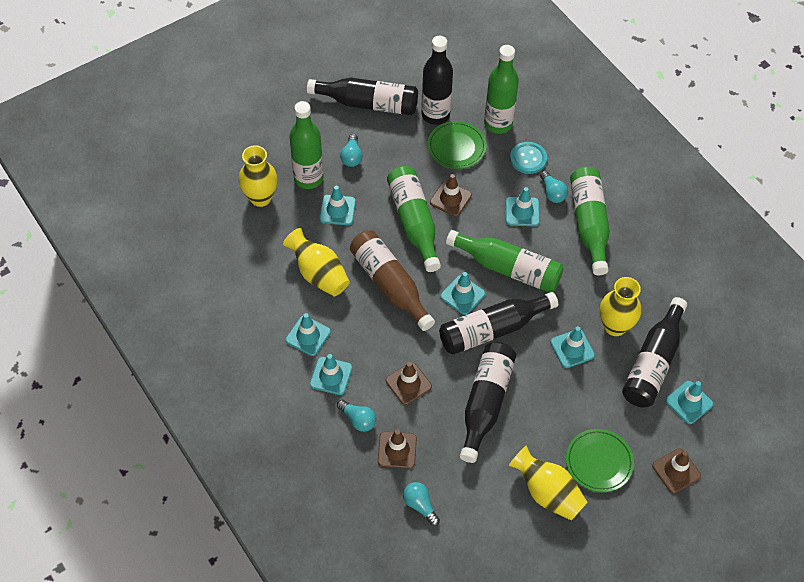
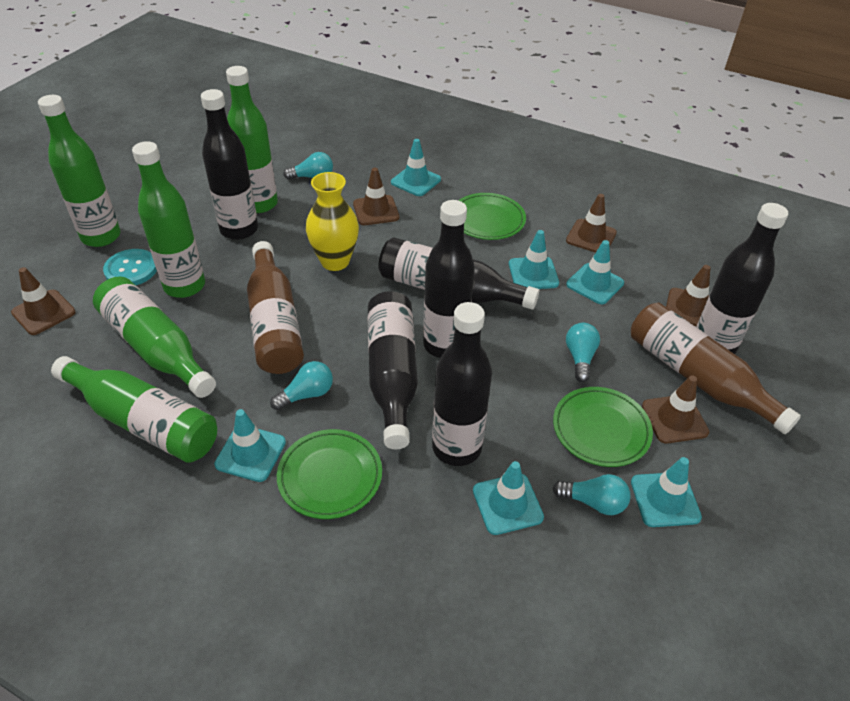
black bottle: 5 -> 6
brown bottle: 1 -> 2
brown traffic cone: 4 -> 5
green plate: 2 -> 3
turquoise traffic cone: 7 -> 6
yellow vase: 4 -> 1

